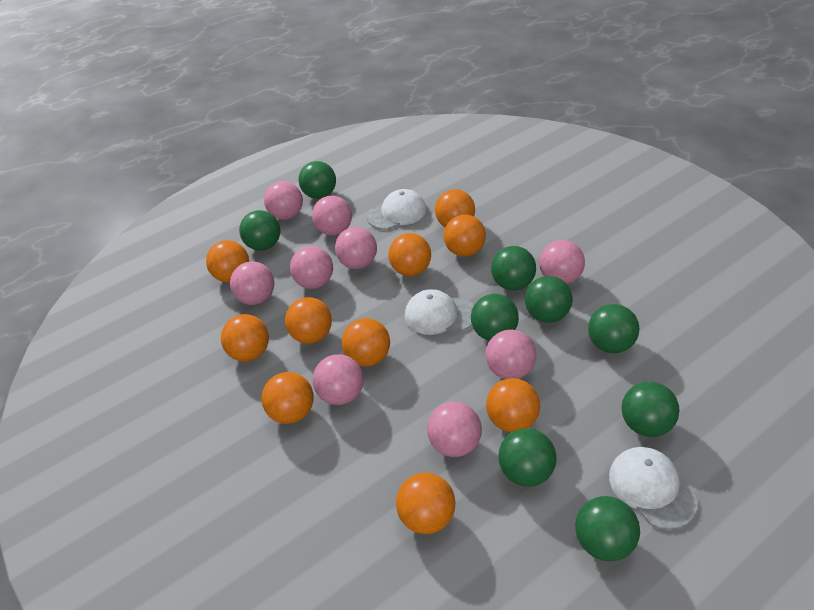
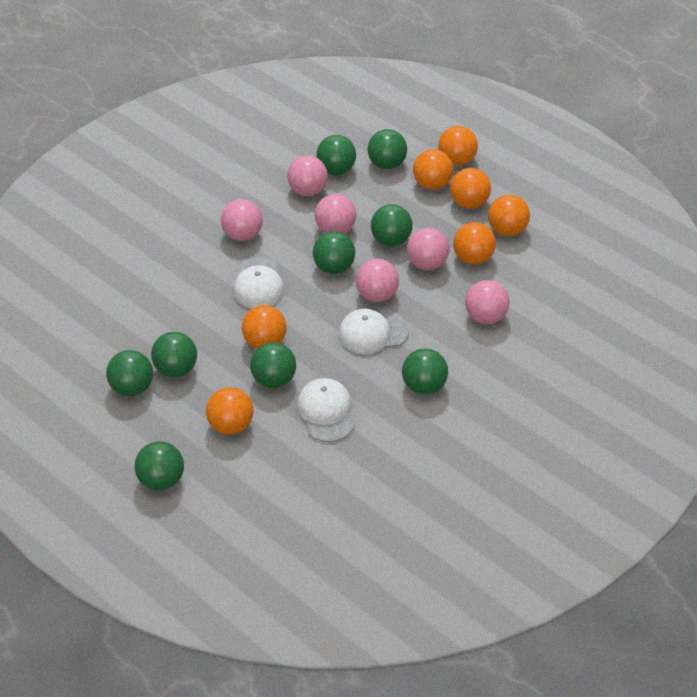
orange ball: 10 -> 7
pink ball: 9 -> 6

